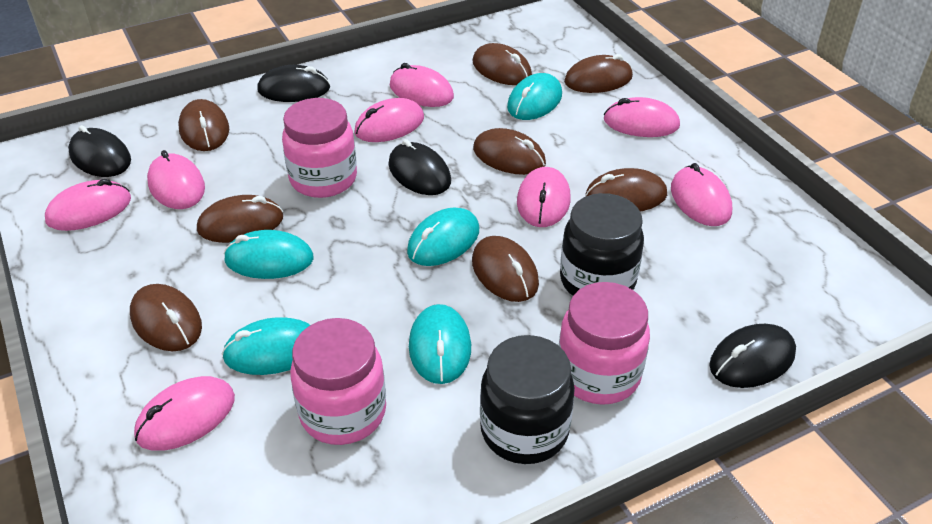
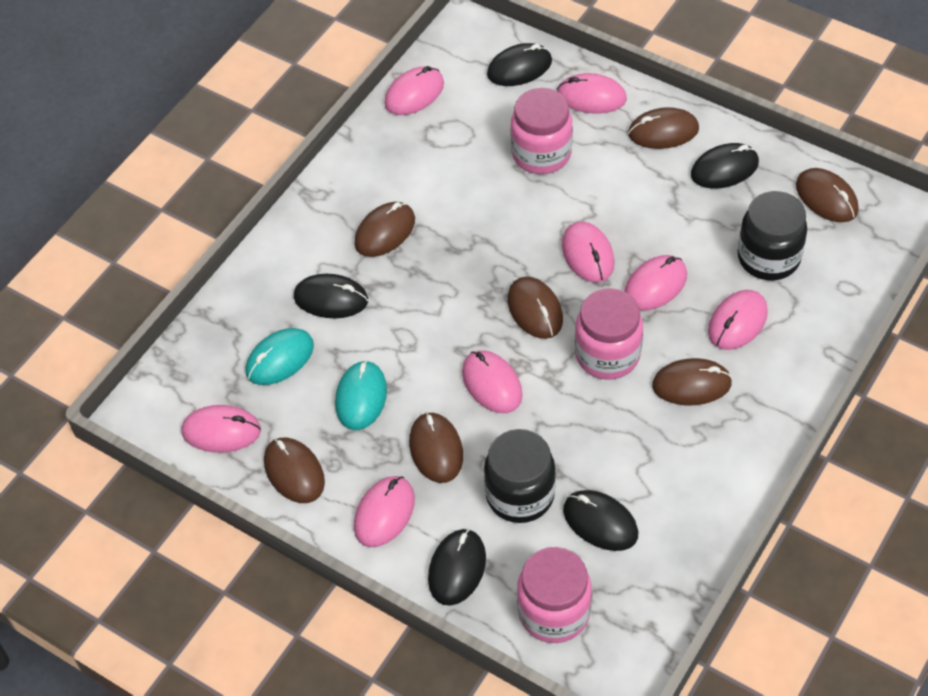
black mouse: 4 -> 5
brown mouse: 8 -> 7
turquoise mouse: 5 -> 2

